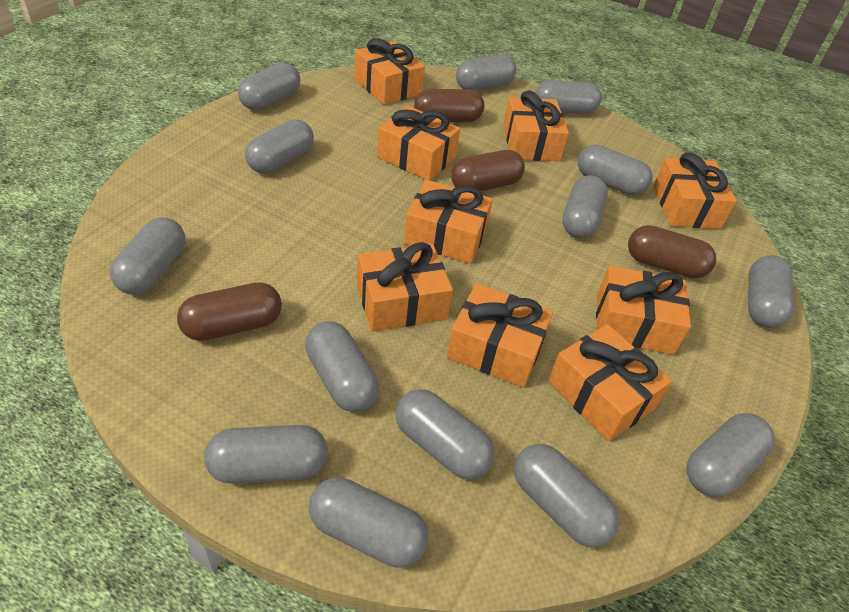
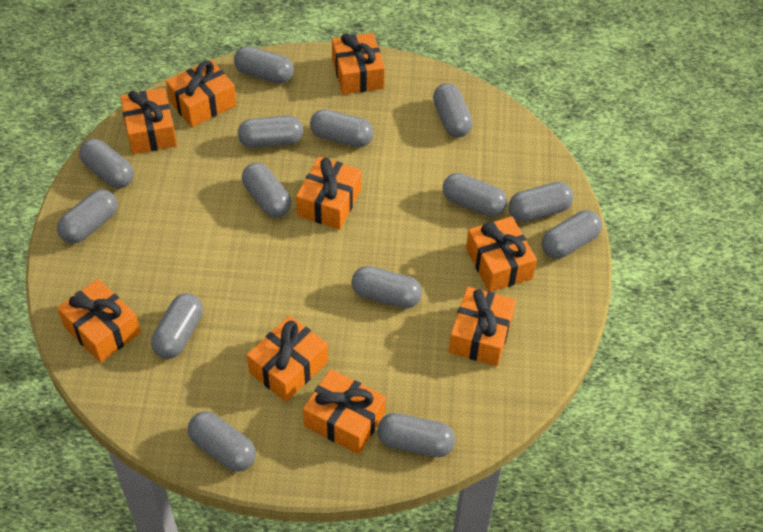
brown capsule: 4 -> 0

